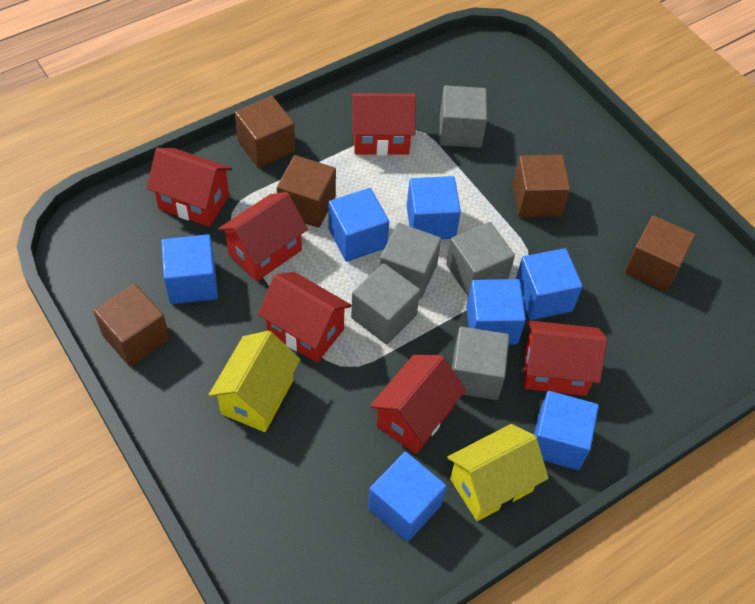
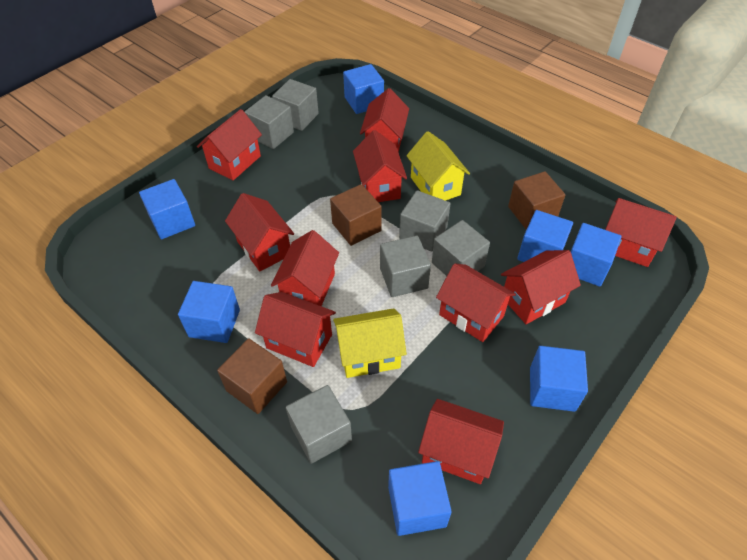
brown cube: 5 -> 3
grey cube: 5 -> 6
red house: 6 -> 10

